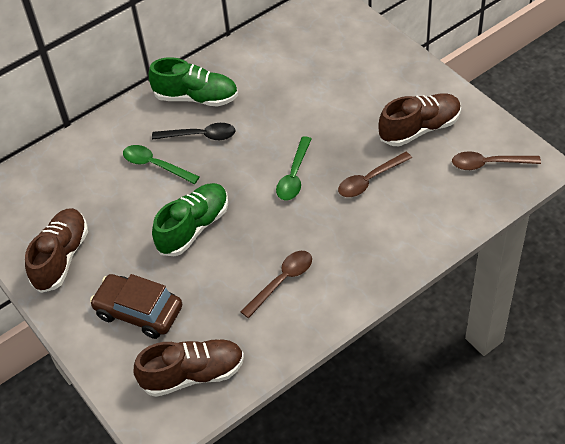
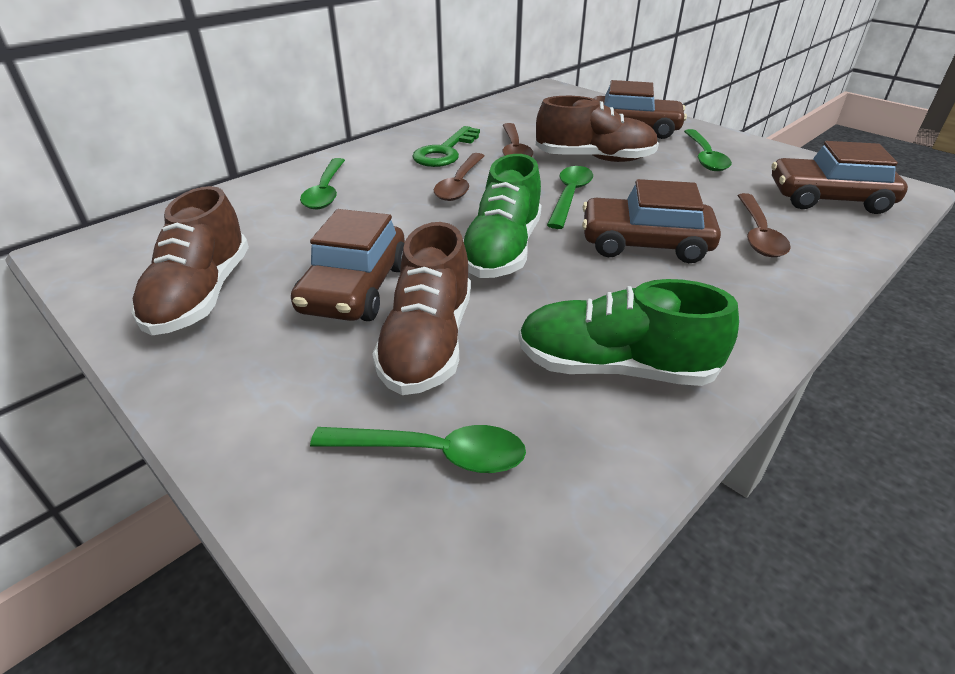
black spoon: 1 -> 0
brown car: 1 -> 4
green key: 0 -> 1
green spoon: 2 -> 4

